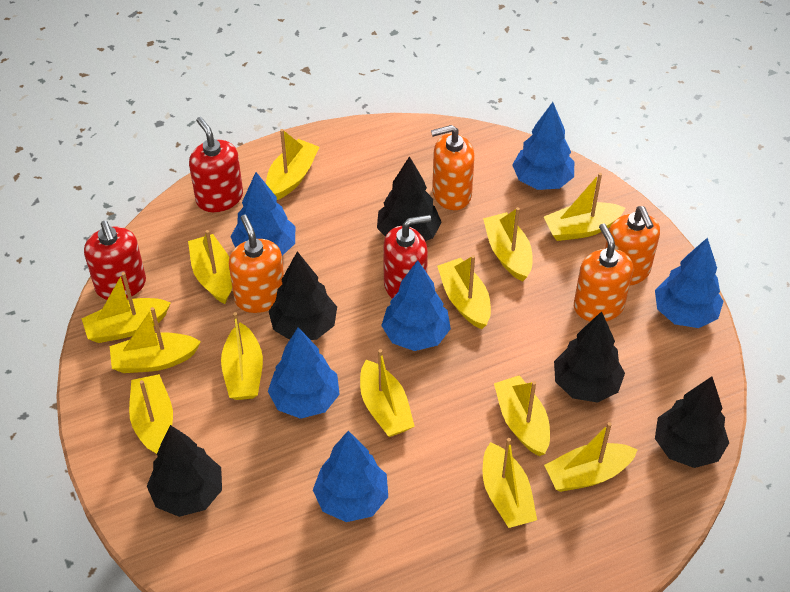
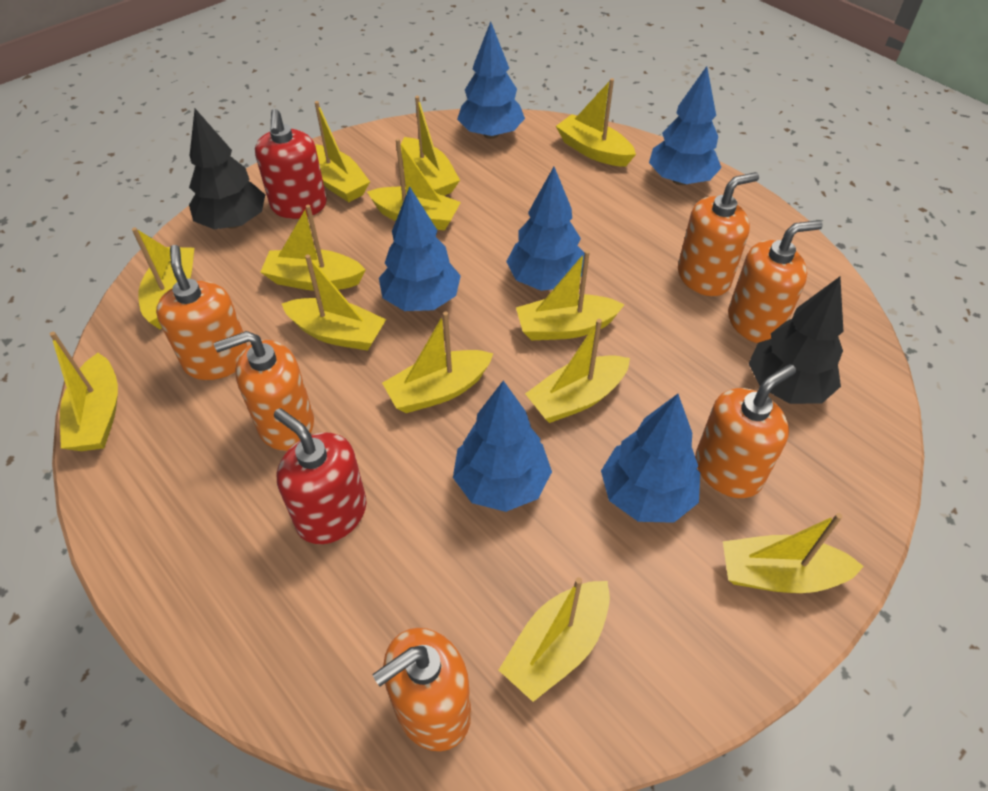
black tree: 5 -> 2
orange soap dispenser: 4 -> 6
red soap dispenser: 3 -> 2

